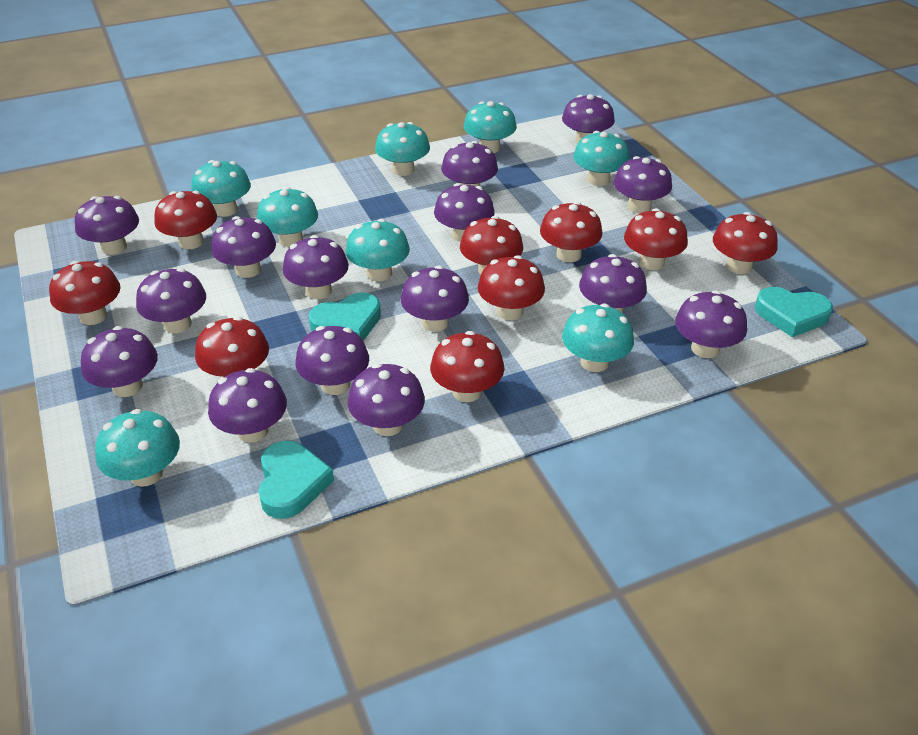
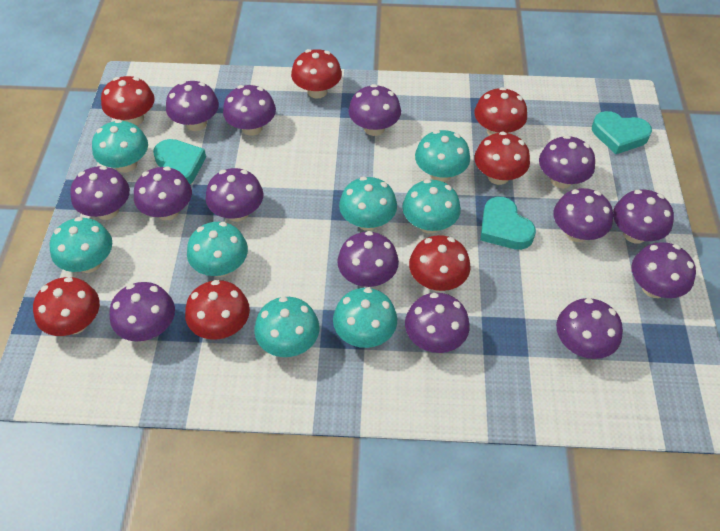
purple mushroom: 15 -> 14
red mushroom: 9 -> 7

